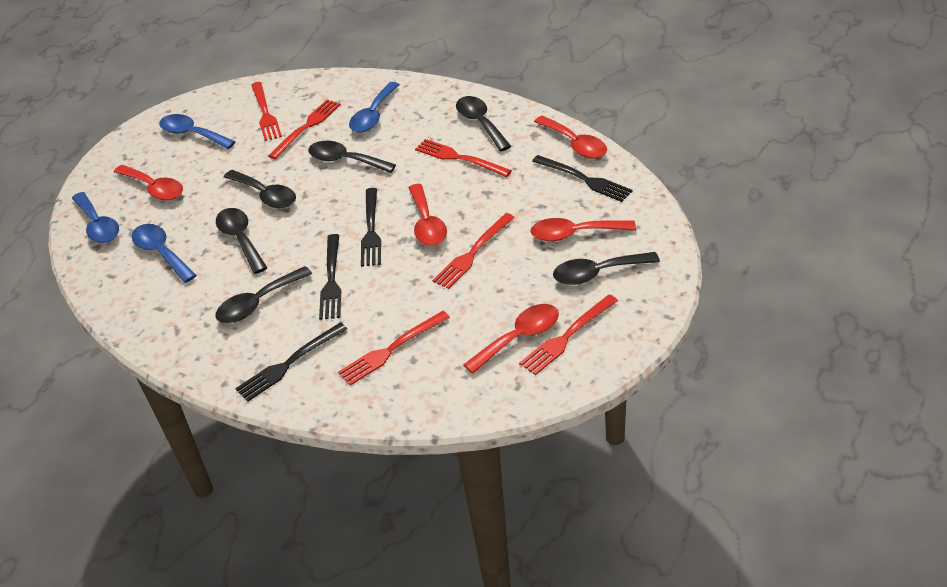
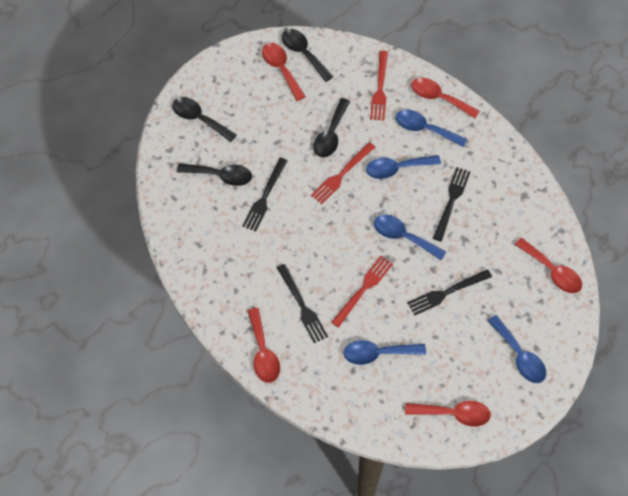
black spoon: 6 -> 4
blue spoon: 4 -> 5
red fork: 6 -> 3

